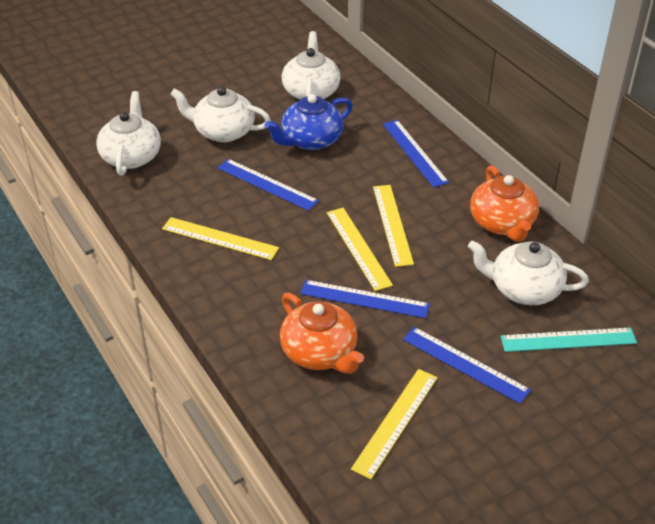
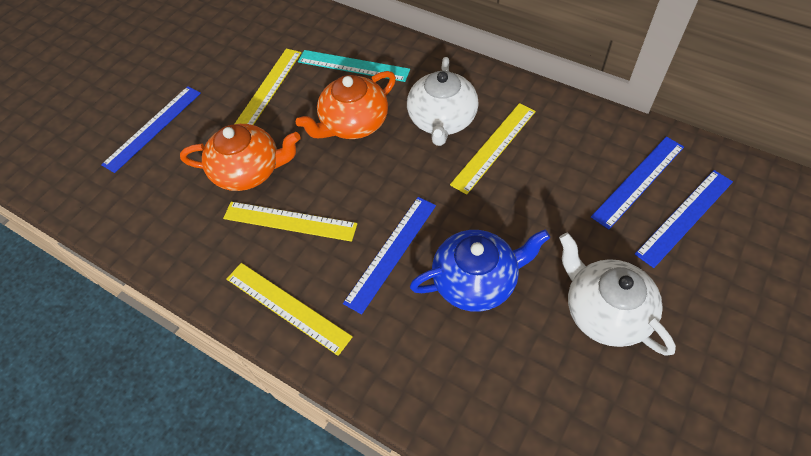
white teapot: 4 -> 2

